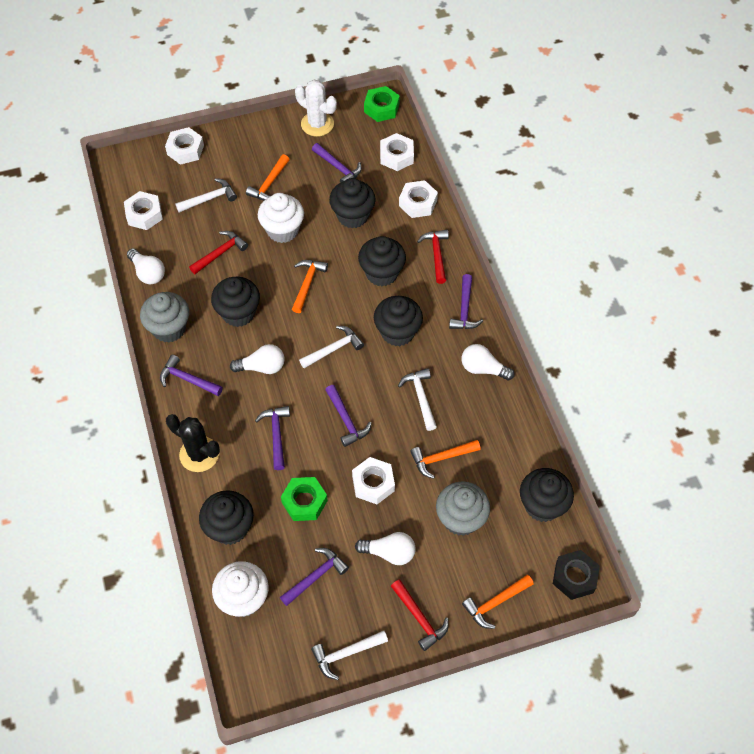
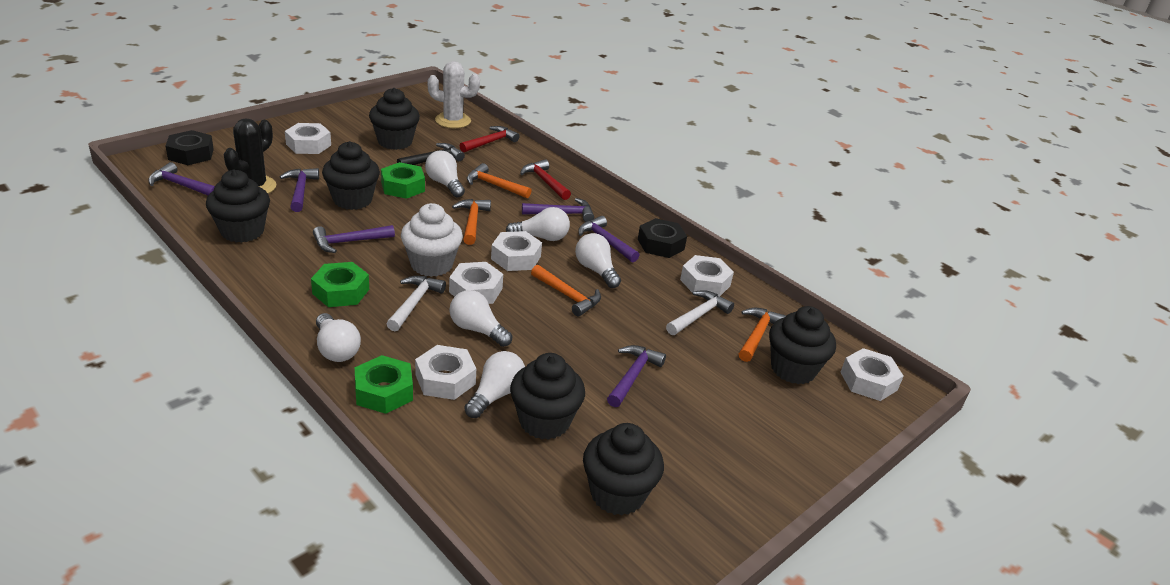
black hammer: 0 -> 1
black nut: 1 -> 2
green nut: 2 -> 3
grey cupcake: 2 -> 0
red hammer: 3 -> 2
white cupcake: 2 -> 1
white hammer: 4 -> 2
white light bulb: 4 -> 6
white nut: 5 -> 6

